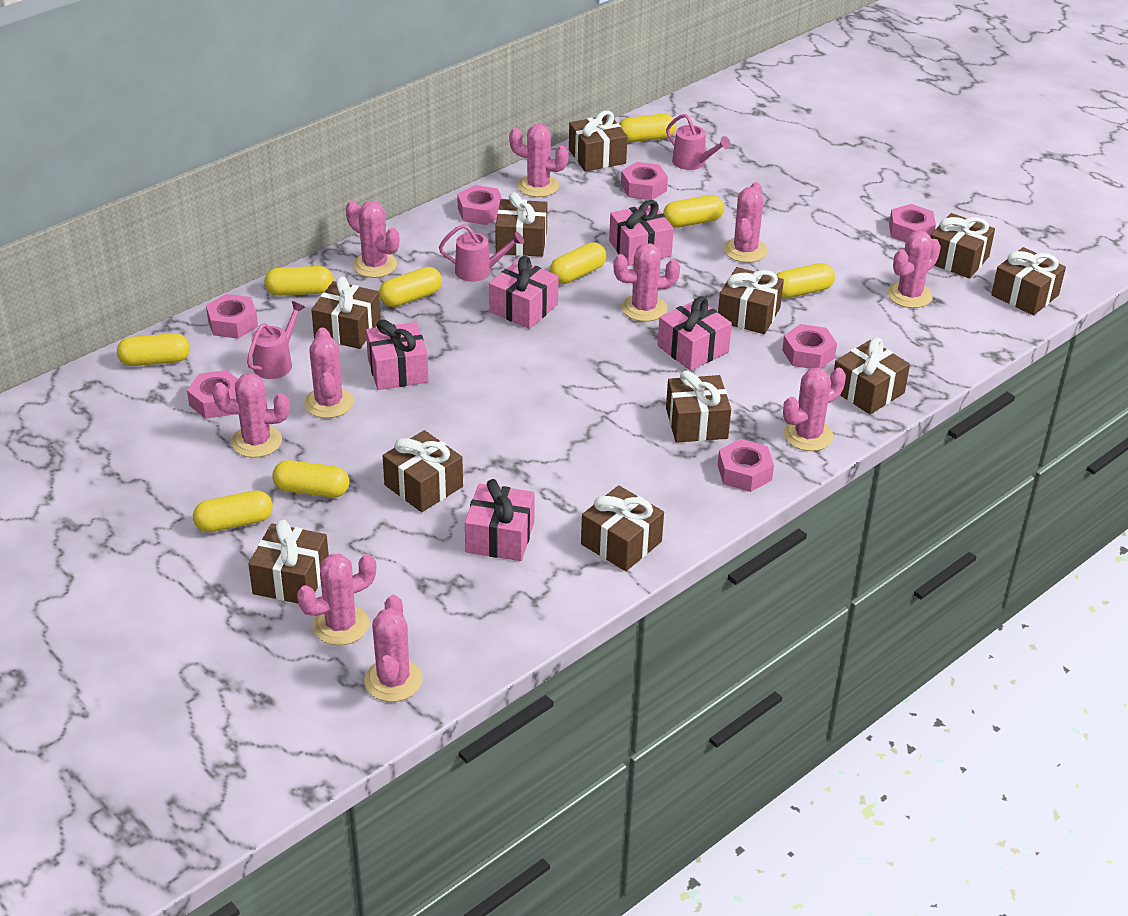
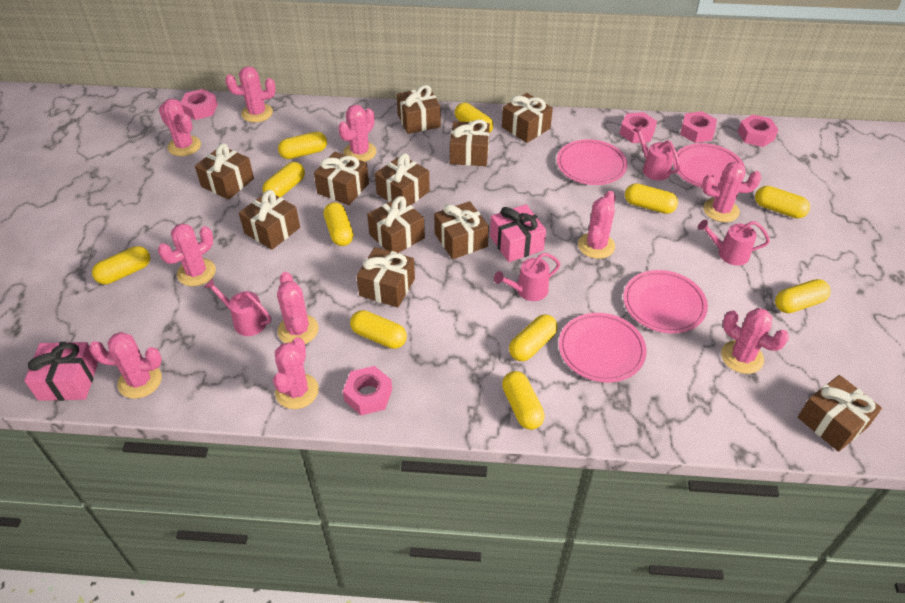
pink gift: 5 -> 2
pink nut: 7 -> 5
pink plate: 0 -> 4
pink watering can: 3 -> 4
yellow capsule: 9 -> 11

